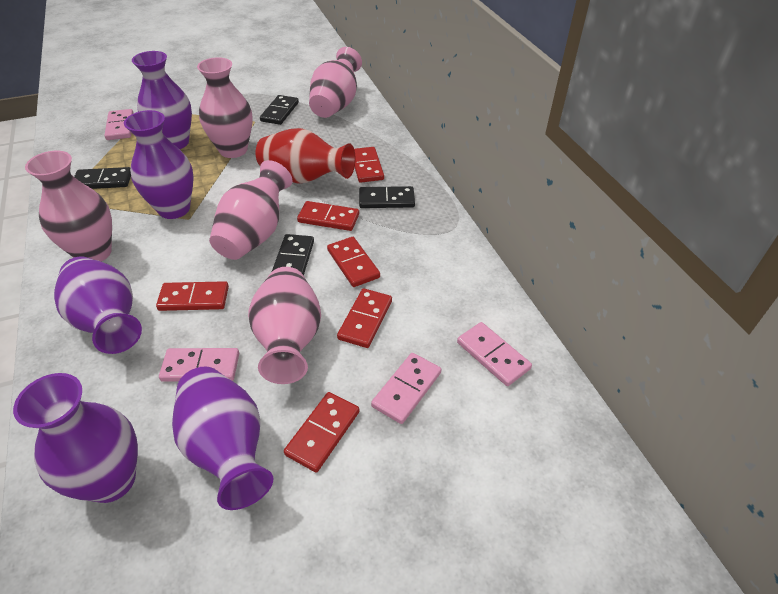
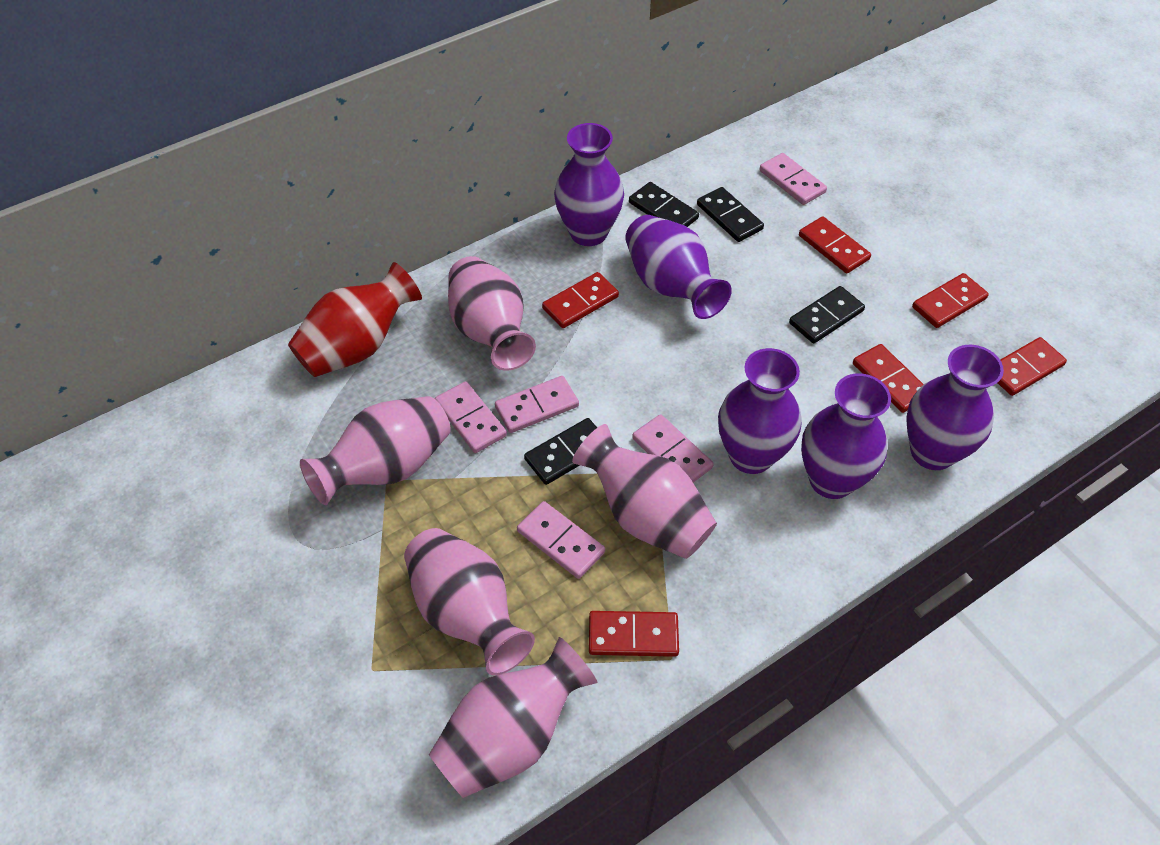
pink domino: 4 -> 5

